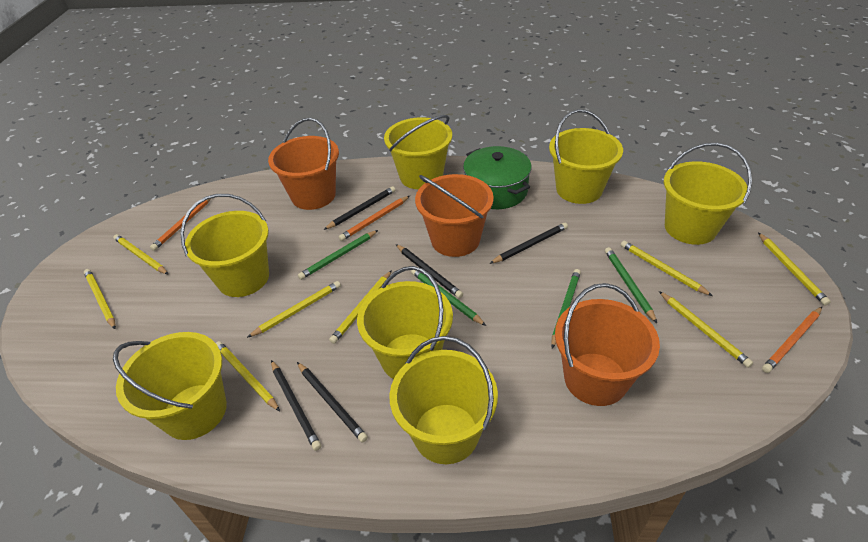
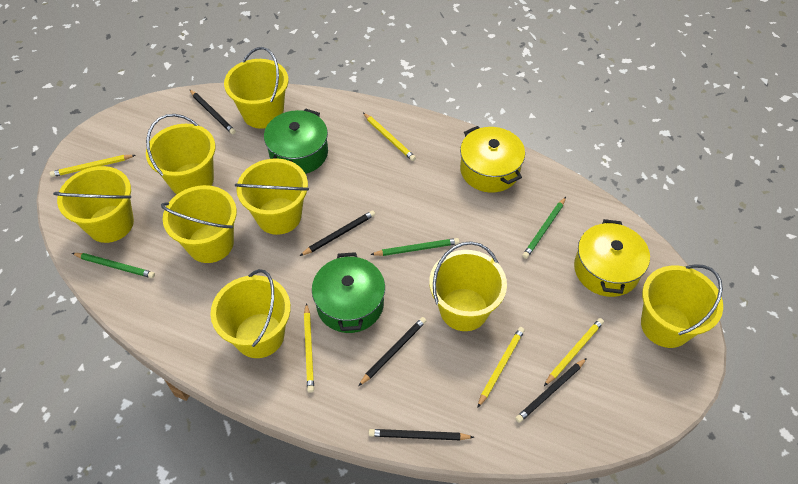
green pencil: 4 -> 3
green pot: 1 -> 2
orange bucket: 3 -> 0
orange pencil: 3 -> 0
yellow bucket: 7 -> 8
yellow pencil: 8 -> 5
yellow pot: 0 -> 2

